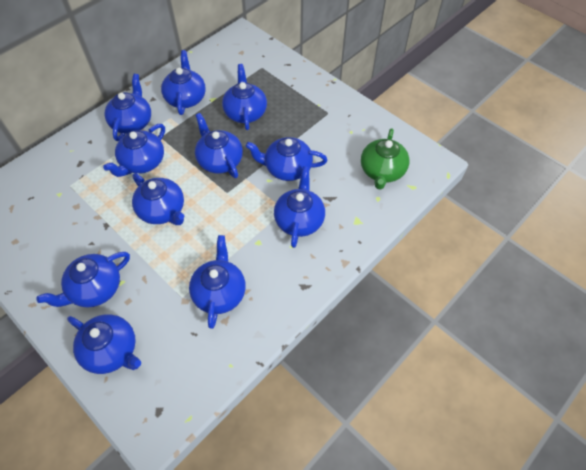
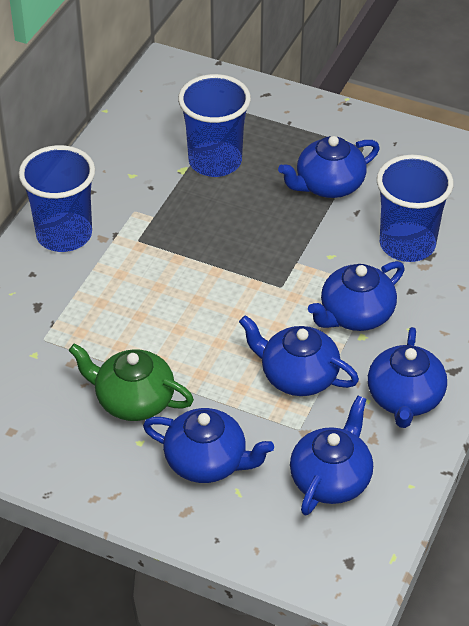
blue cup: 0 -> 3
blue teapot: 11 -> 6

